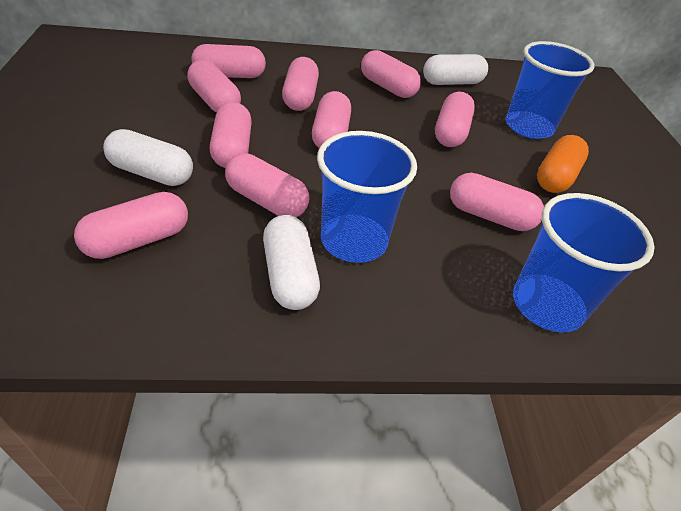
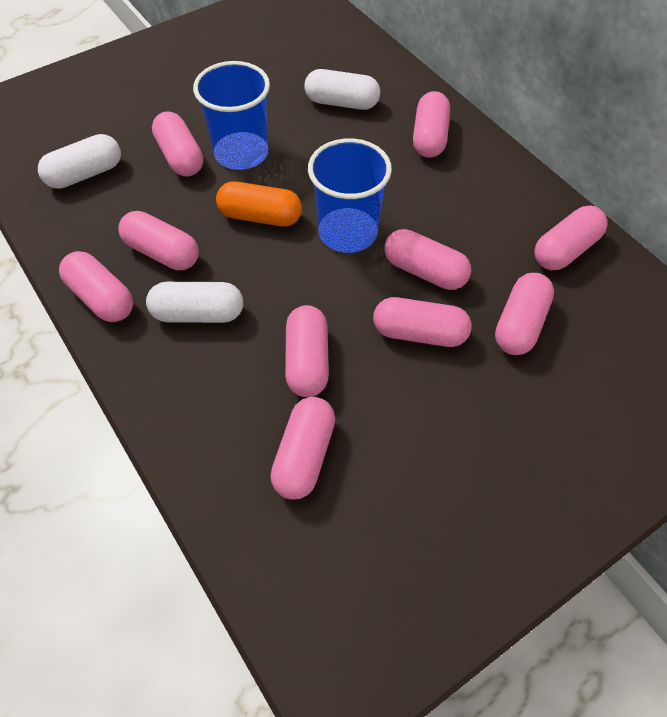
blue cup: 3 -> 2

